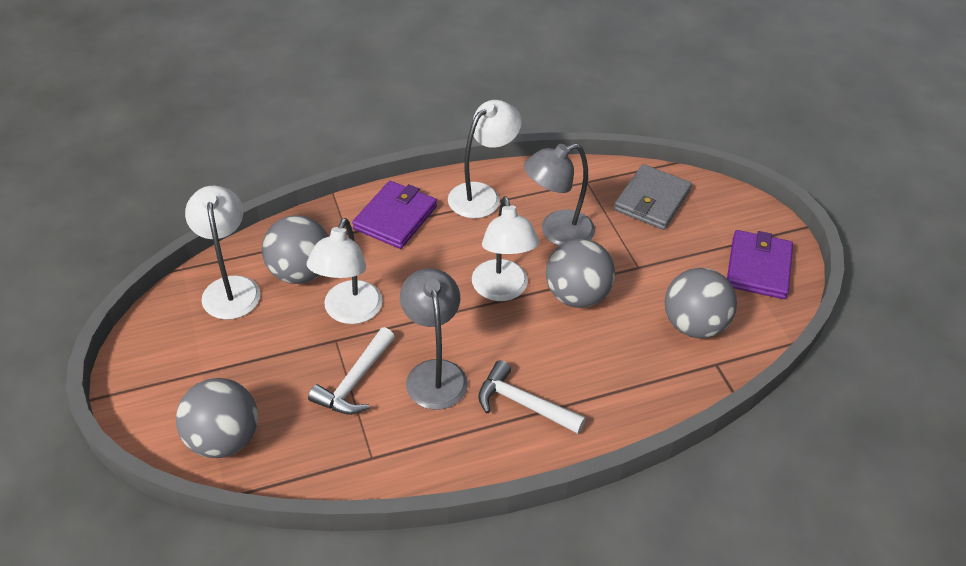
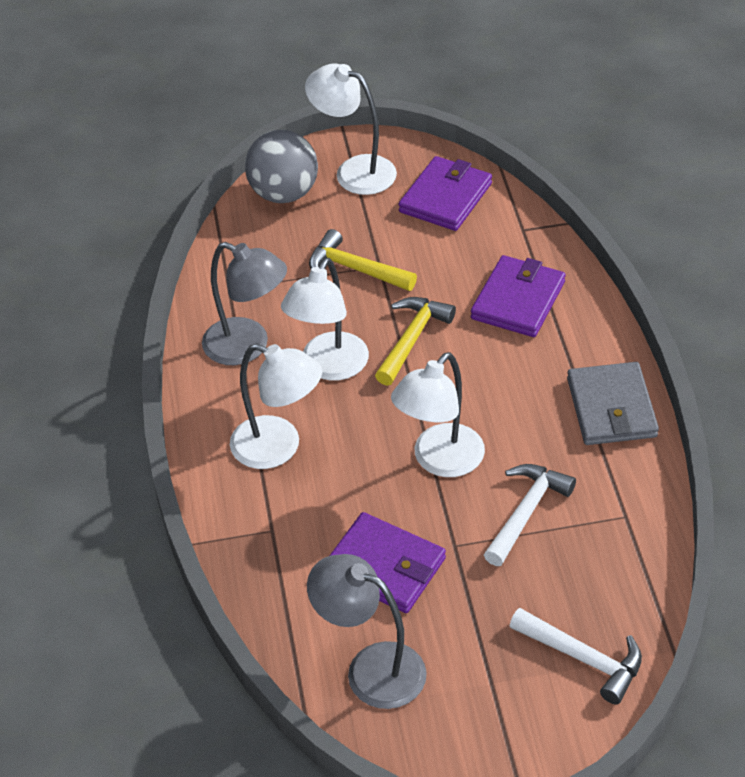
grey ball: 4 -> 1
purple wallet: 2 -> 3
yellow hammer: 0 -> 2

